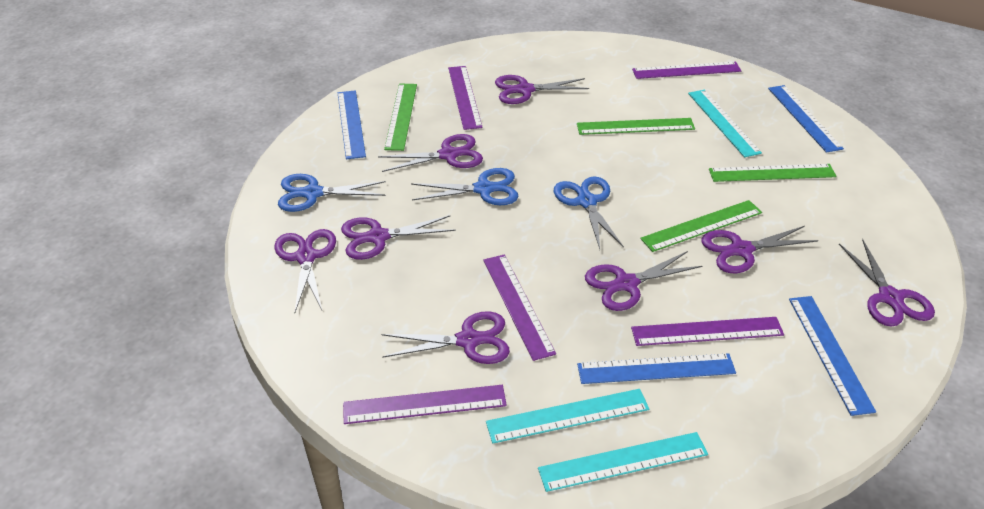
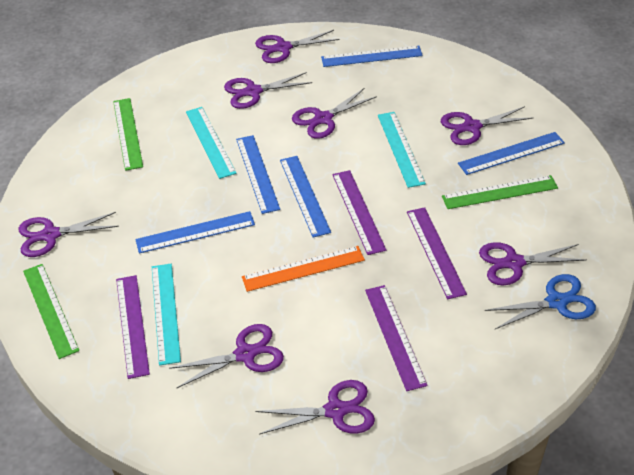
blue ruler: 4 -> 5
blue scissors: 3 -> 1
green ruler: 4 -> 3
orange ruler: 0 -> 1
purple ruler: 5 -> 4

